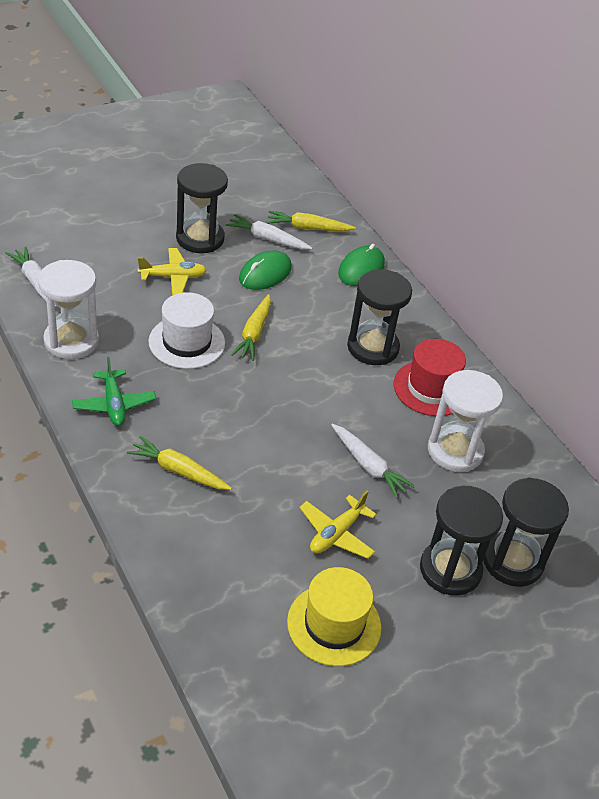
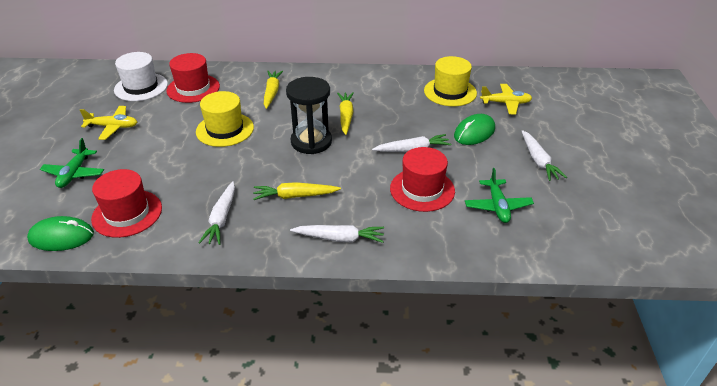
black hourglass: 4 -> 1
green plane: 1 -> 2
red hat: 1 -> 3
white carrot: 3 -> 4
white hourglass: 2 -> 0
yellow hat: 1 -> 2

